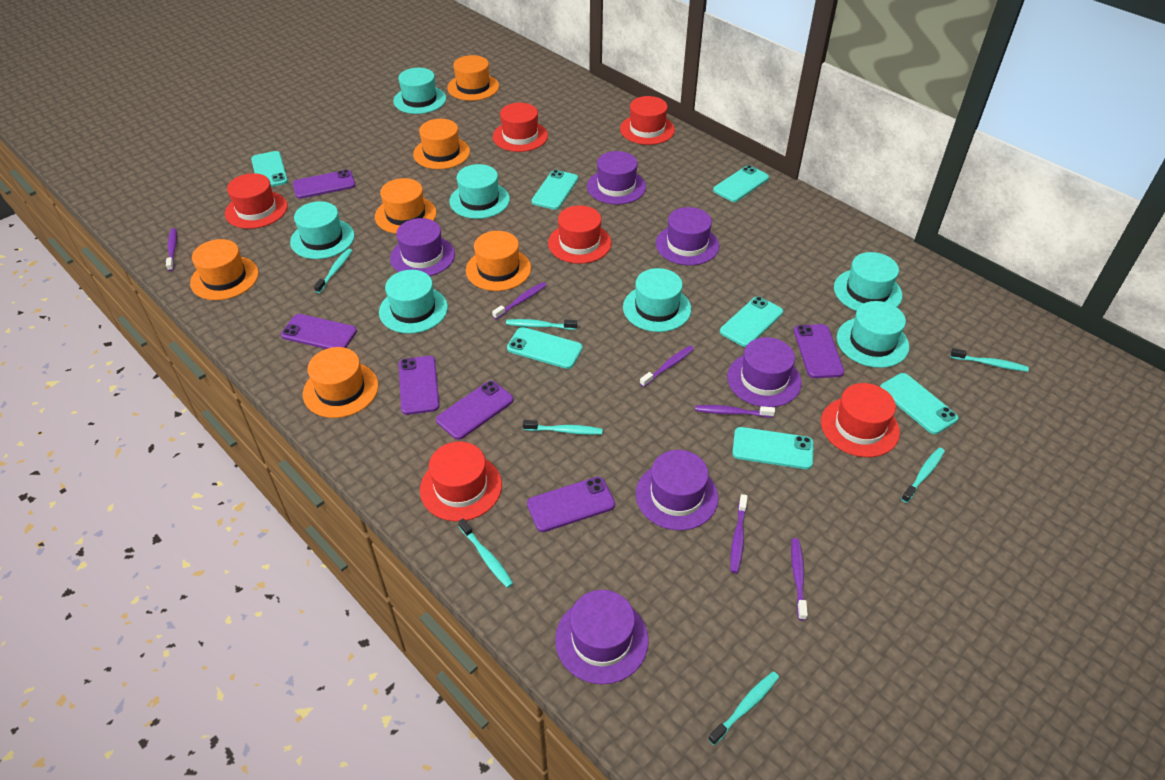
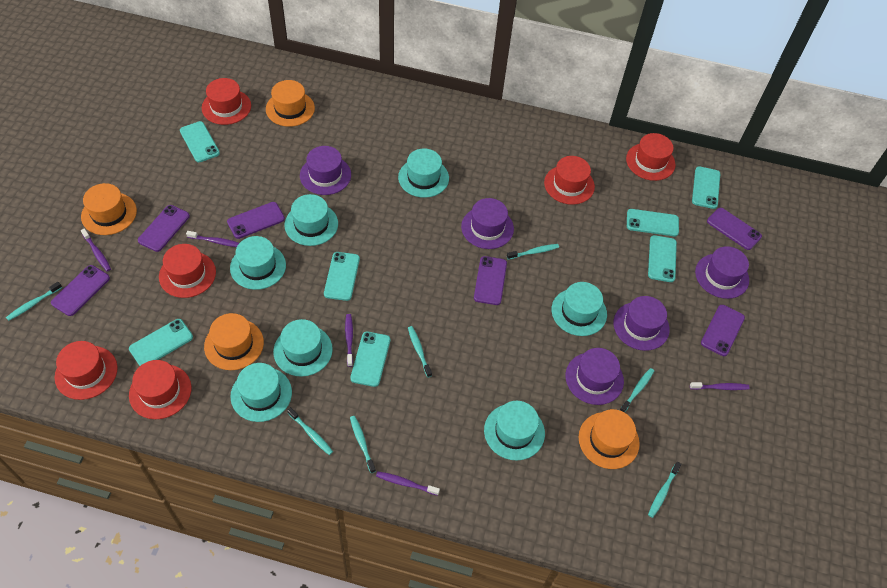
orange hat: 6 -> 4
purple hat: 6 -> 5
purple toothbrush: 6 -> 5

